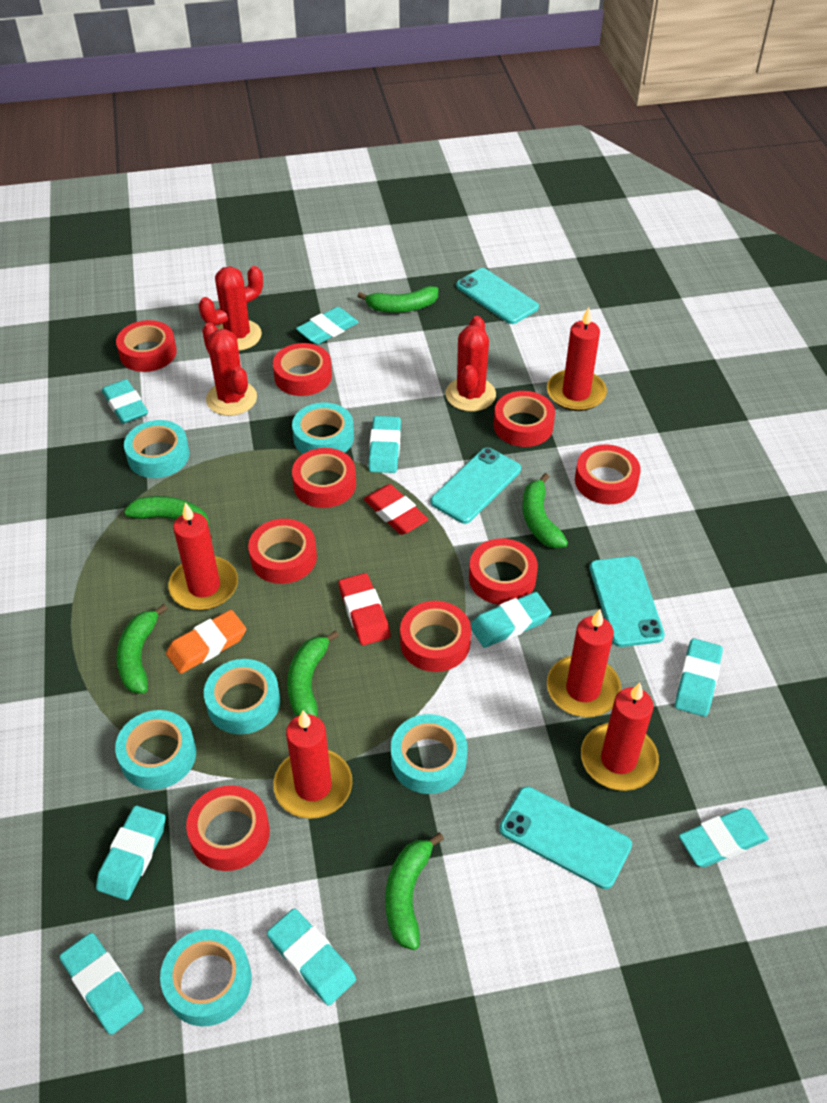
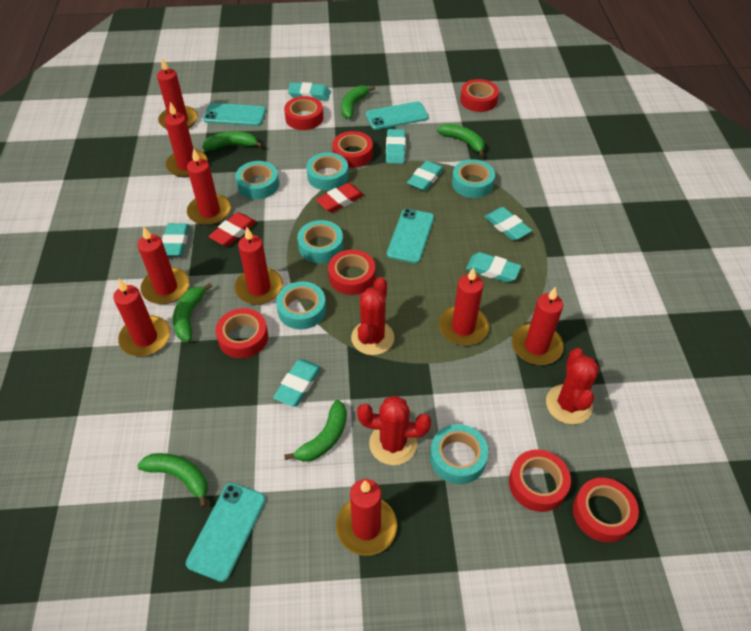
orange eraser: 1 -> 0
red candle: 5 -> 9
red tape: 9 -> 7
turquoise eraser: 9 -> 7

